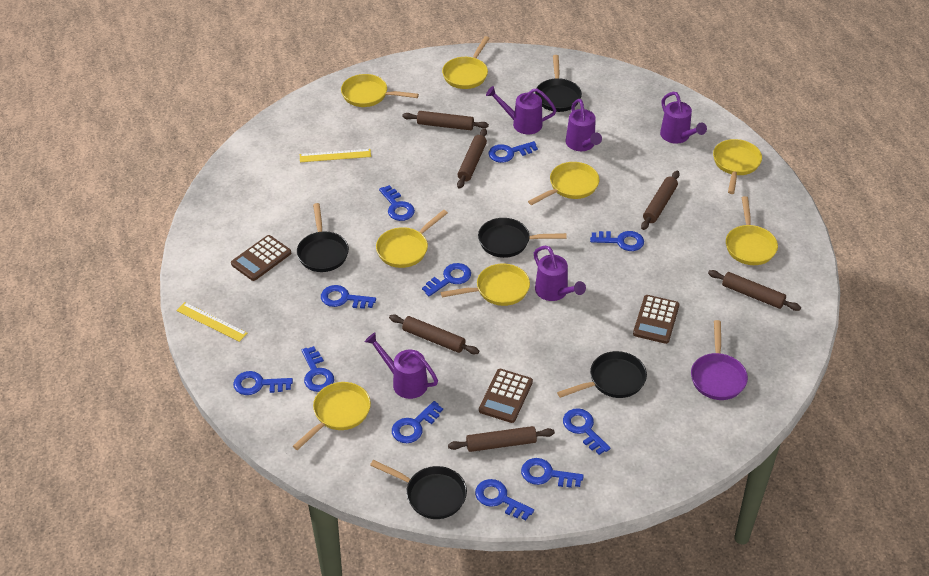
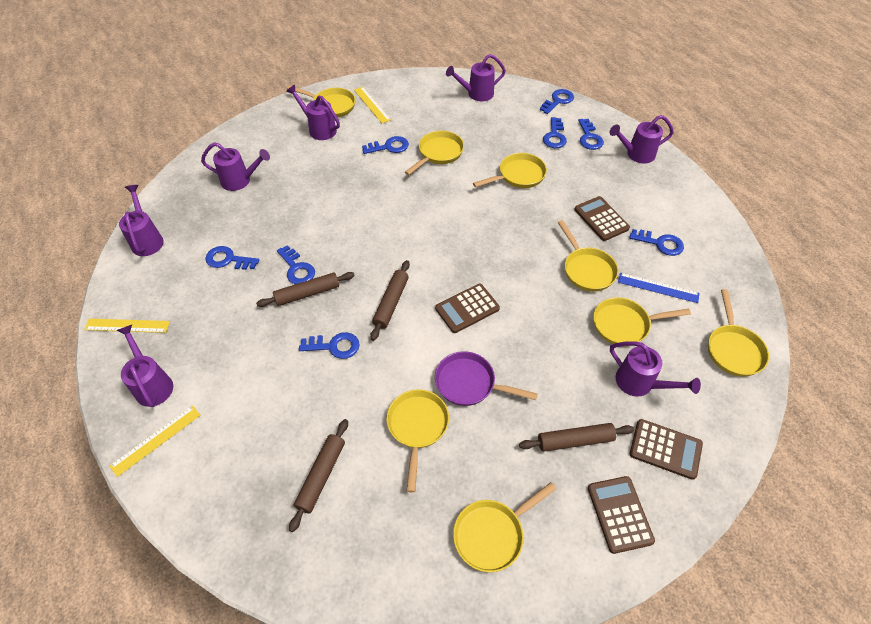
black pan: 5 -> 0
blue key: 11 -> 8
blue ruler: 0 -> 1
brown calculator: 3 -> 4
brown rolling pin: 6 -> 4
purple watering can: 5 -> 7
yellow ruler: 2 -> 3

